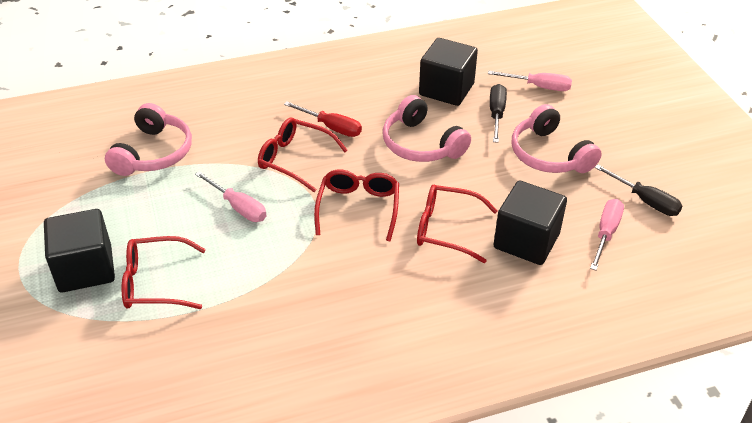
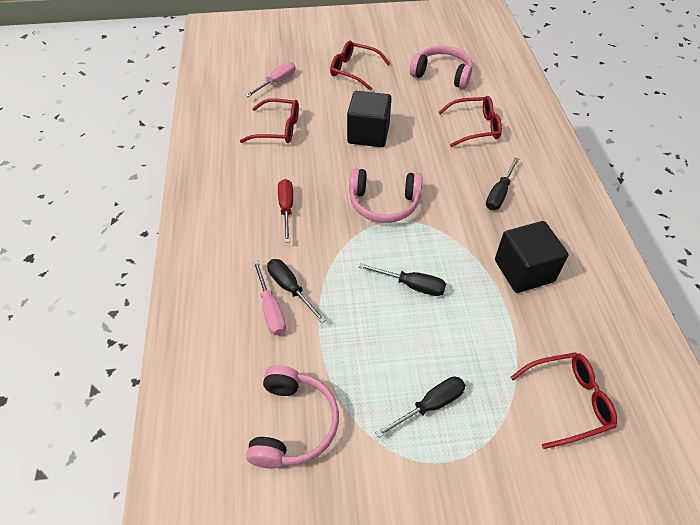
black cube: 3 -> 2
black screwdriver: 2 -> 4
pink screwdriver: 3 -> 2

